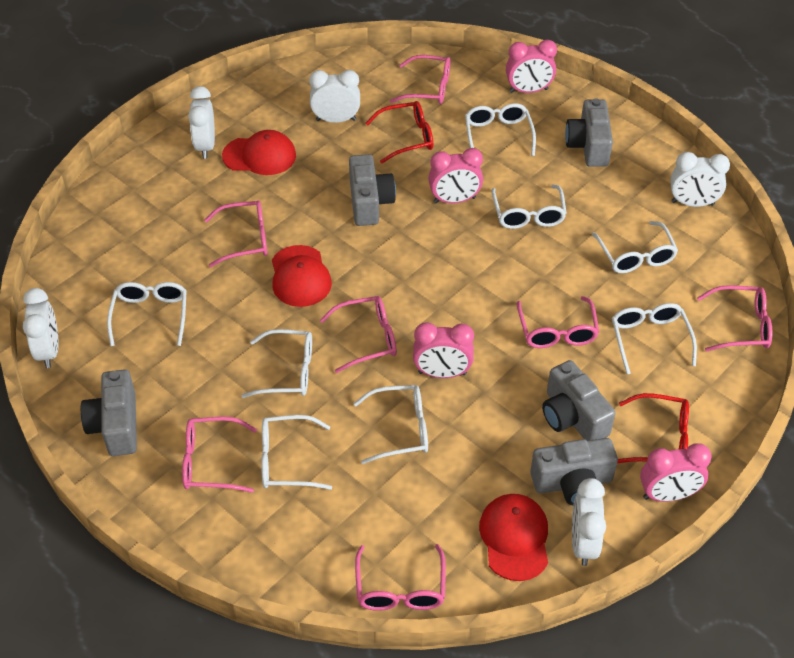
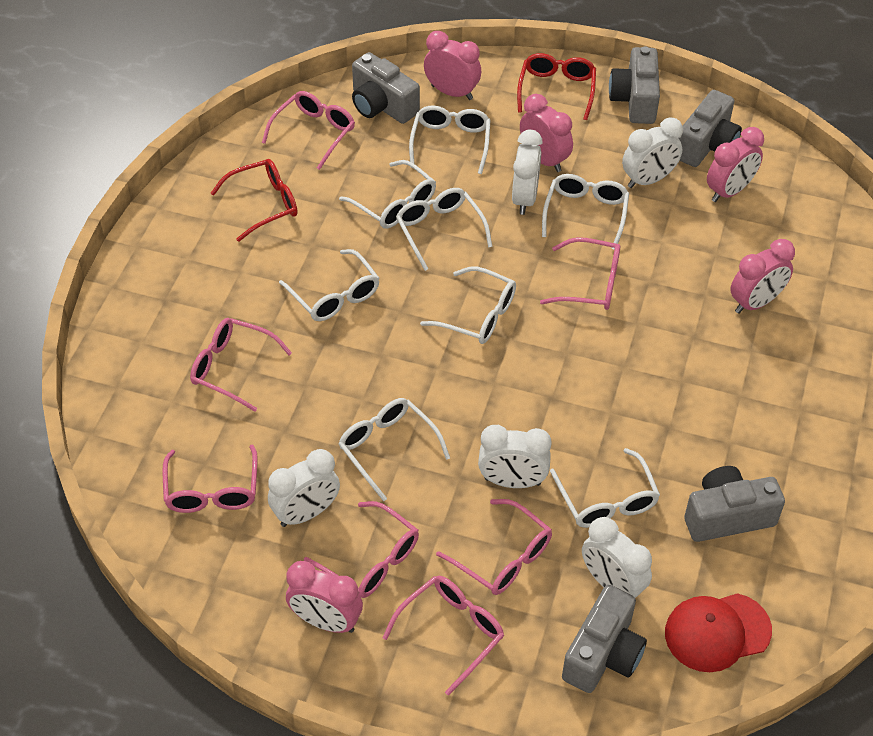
pink clock: 4 -> 5
red cap: 3 -> 1

